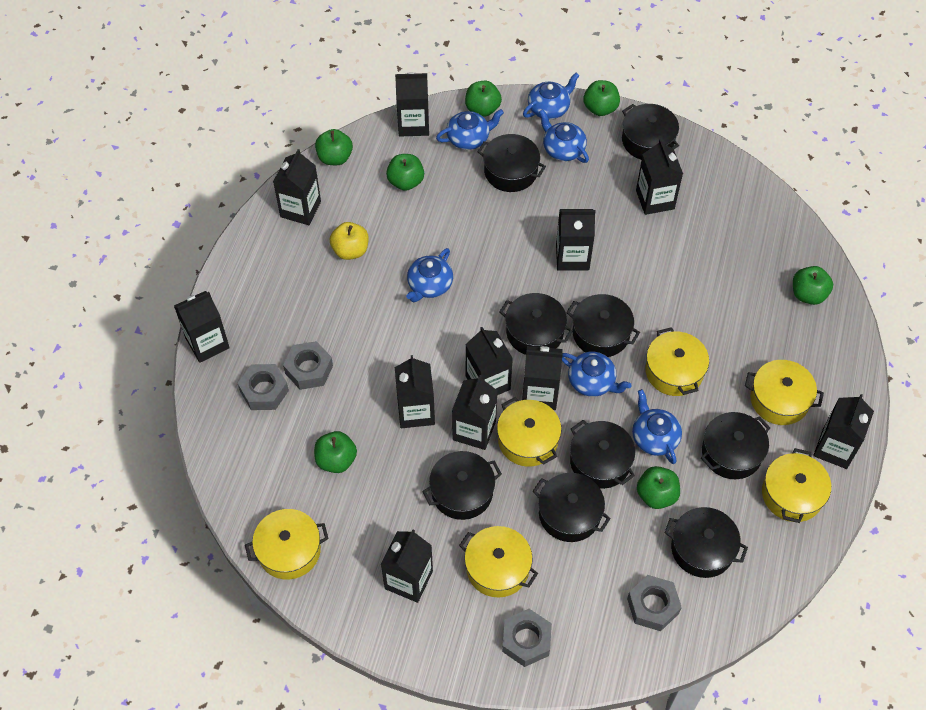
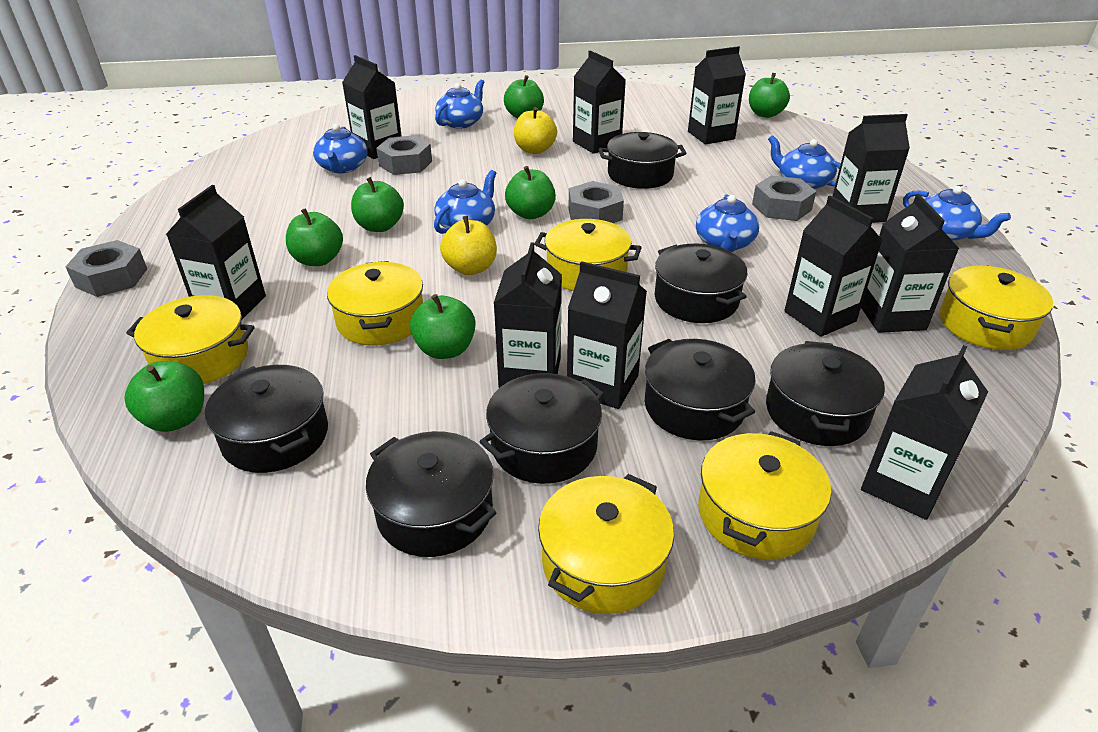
black carton: 11 -> 10
black pot: 9 -> 7
yellow apple: 1 -> 2

